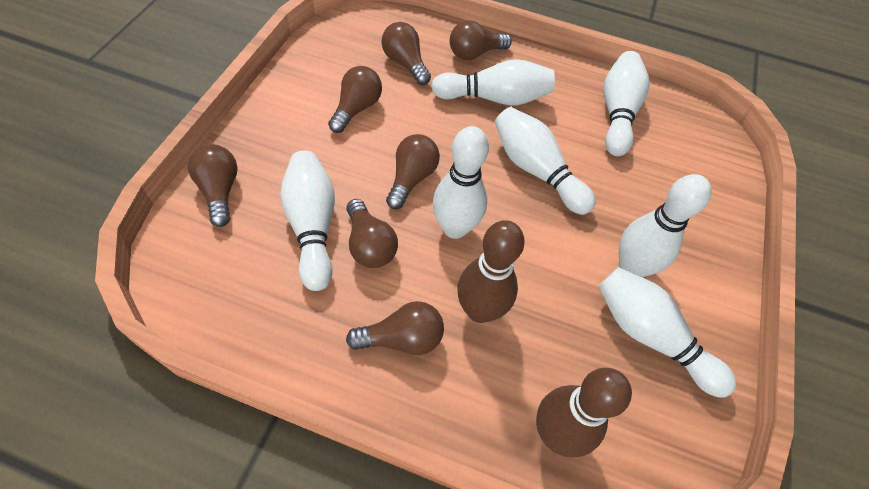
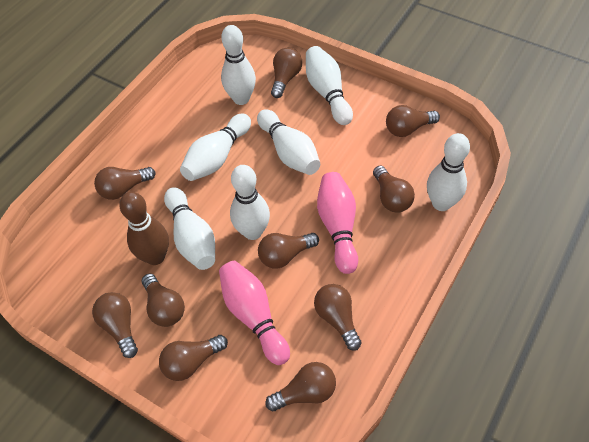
brown bowling pin: 2 -> 1
brown light bulb: 7 -> 10
pink bowling pin: 0 -> 2

